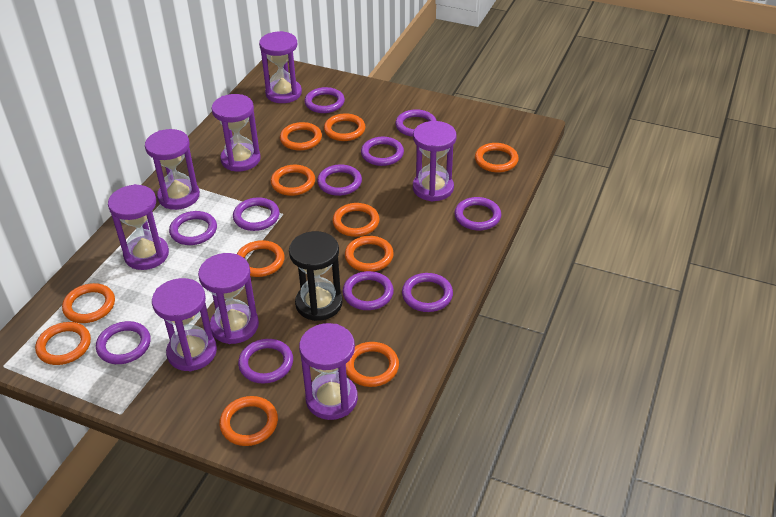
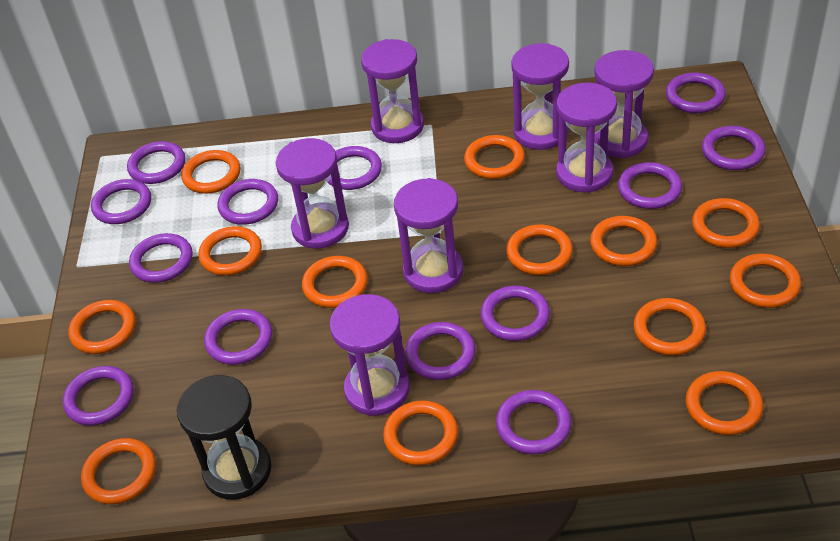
orange ring: 11 -> 13
purple hourglass: 8 -> 7
purple ring: 11 -> 13

